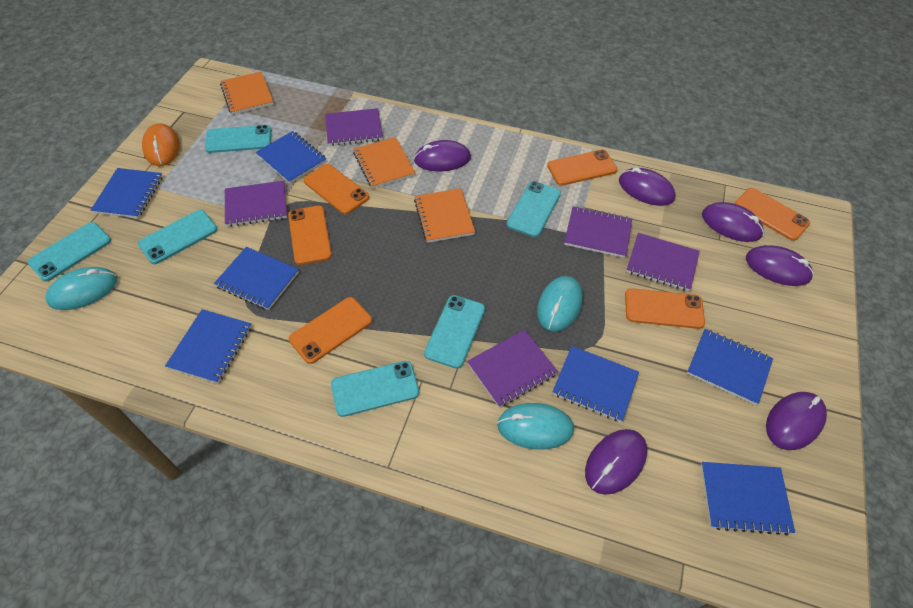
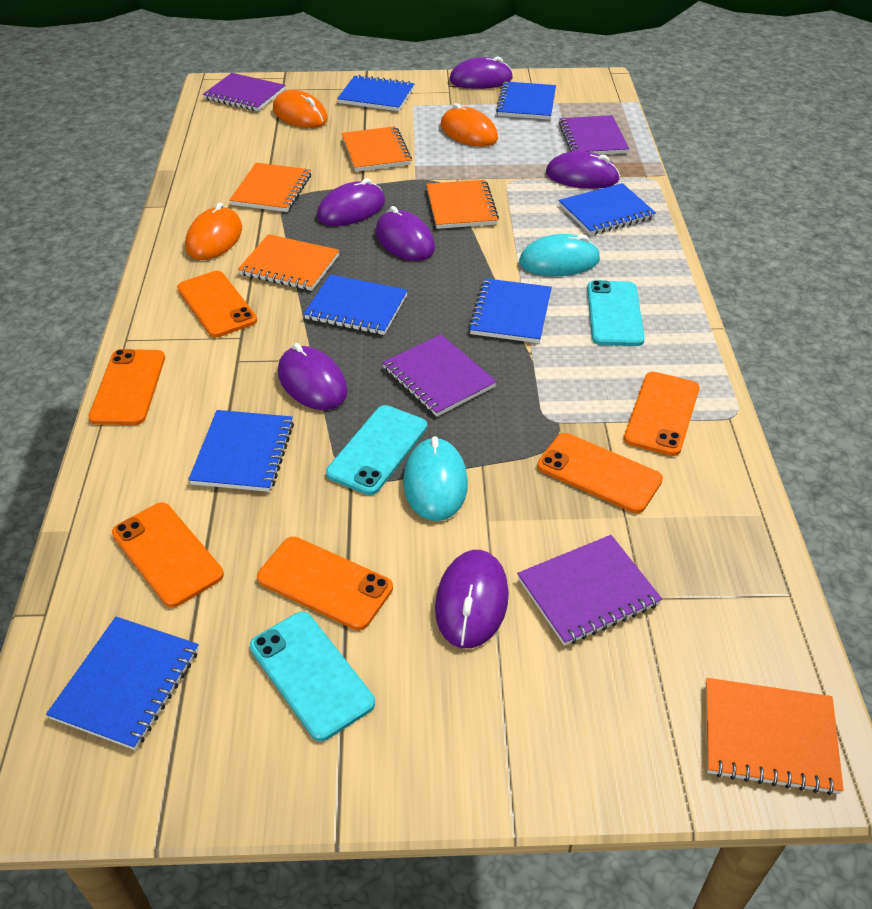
orange mouse: 1 -> 3
orange notebook: 3 -> 5
purple notebook: 5 -> 4
turquoise mouse: 3 -> 2
turquoise phone: 6 -> 3

